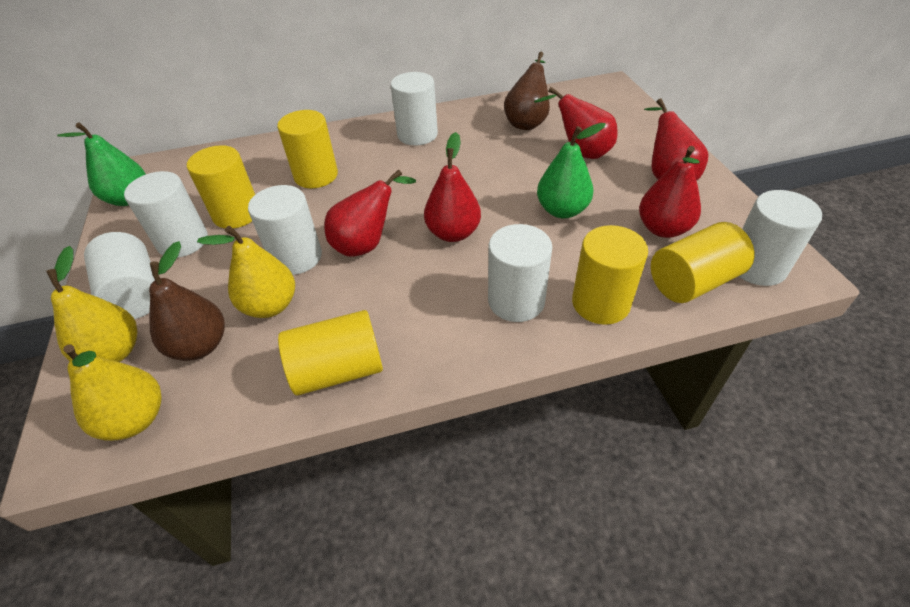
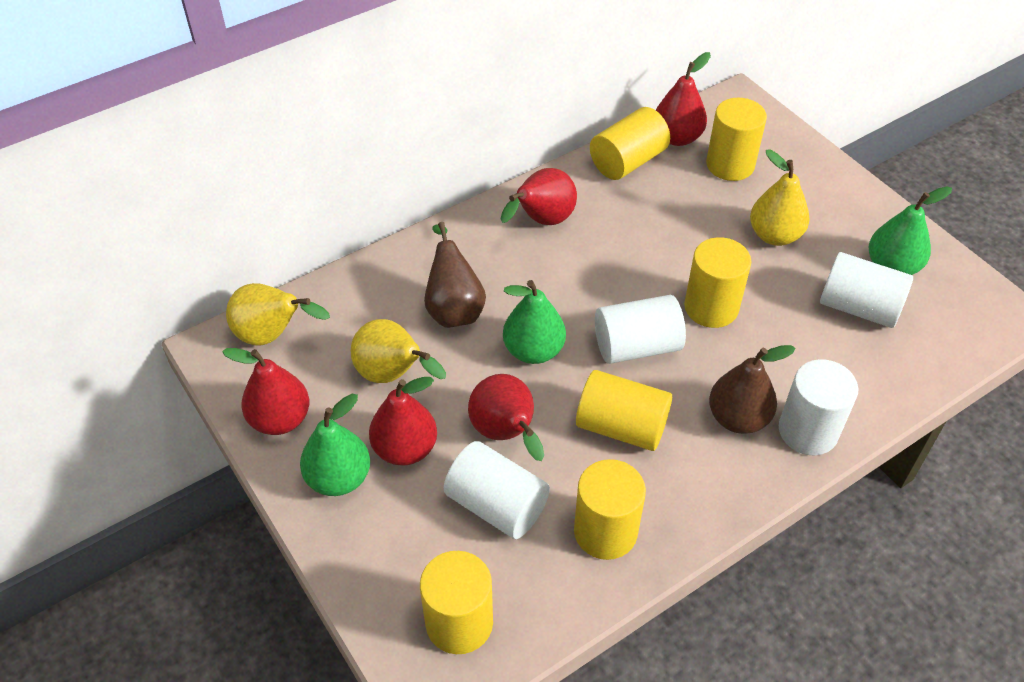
green pear: 2 -> 3
white cylinder: 6 -> 4
yellow cylinder: 5 -> 6

